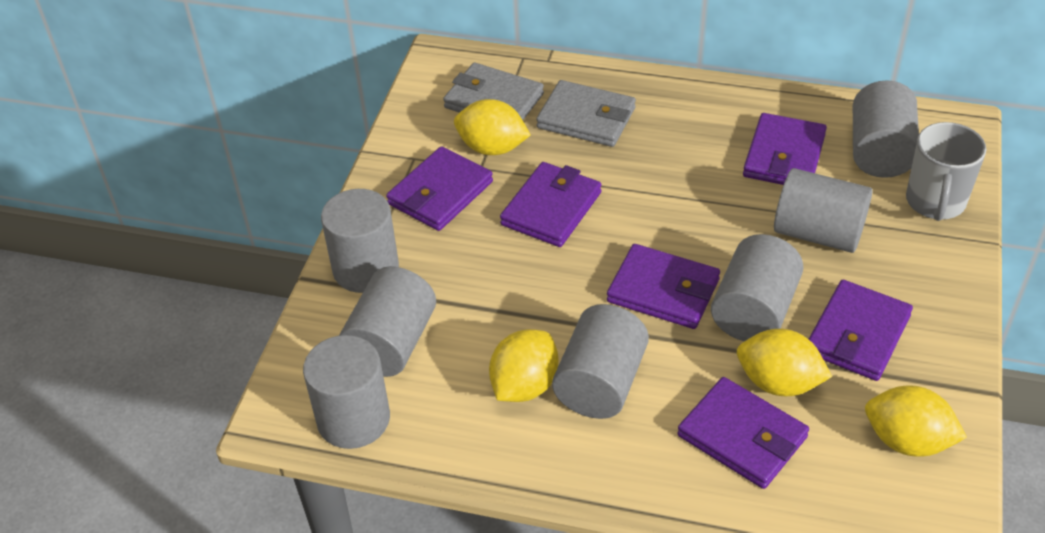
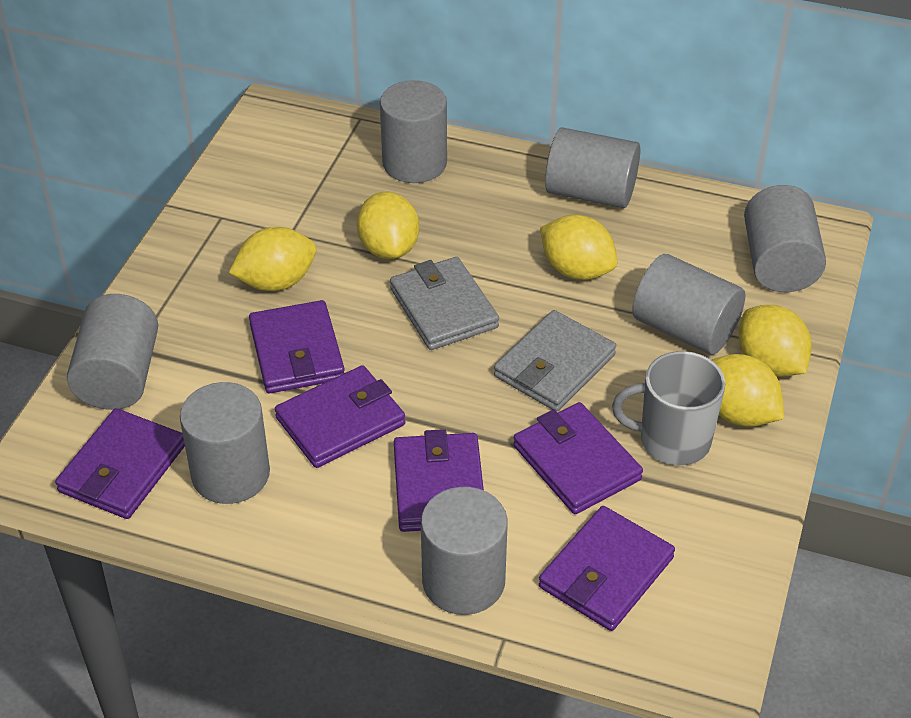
yellow lemon: 4 -> 5

